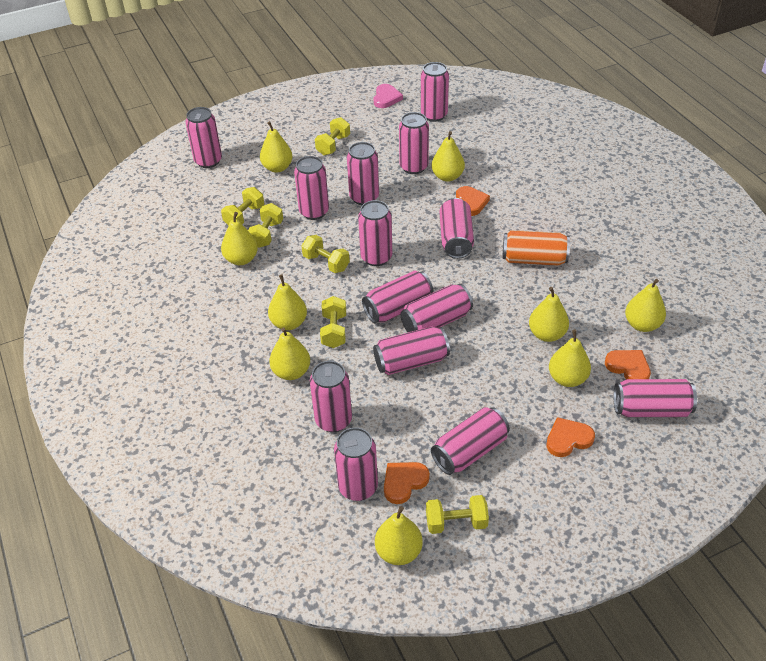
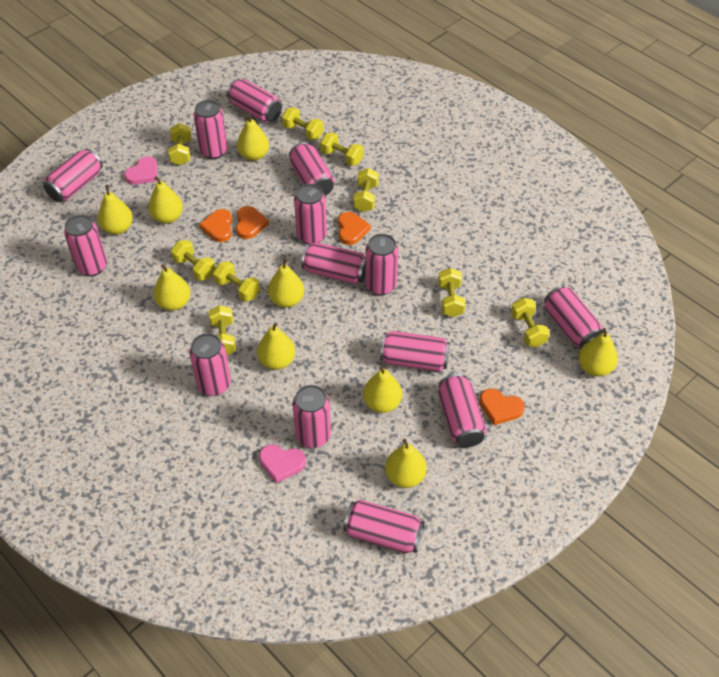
orange can: 1 -> 0
pink heart: 1 -> 2
yellow dumbbell: 6 -> 9

